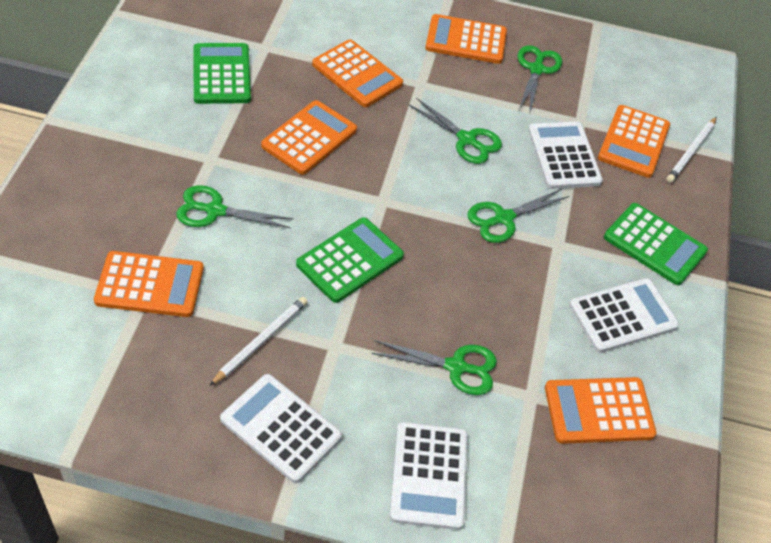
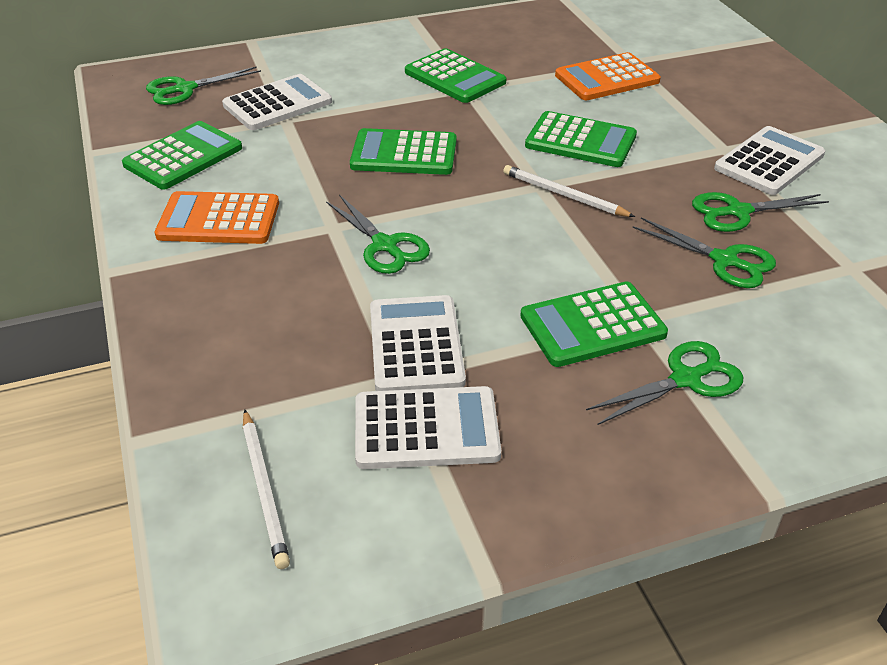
green calculator: 3 -> 5
orange calculator: 6 -> 2

